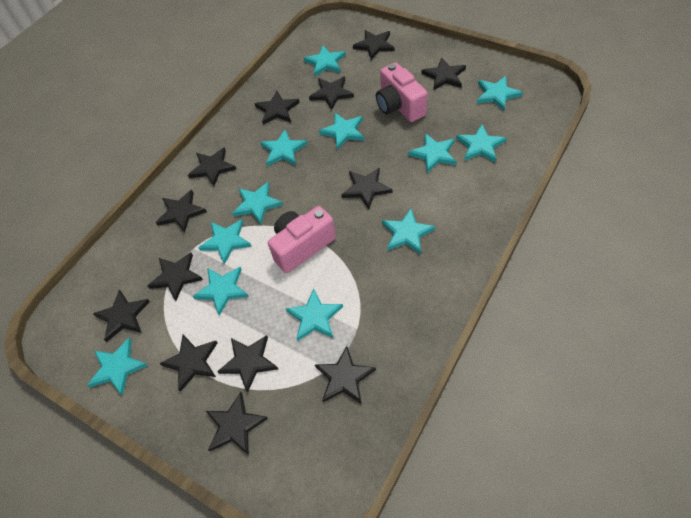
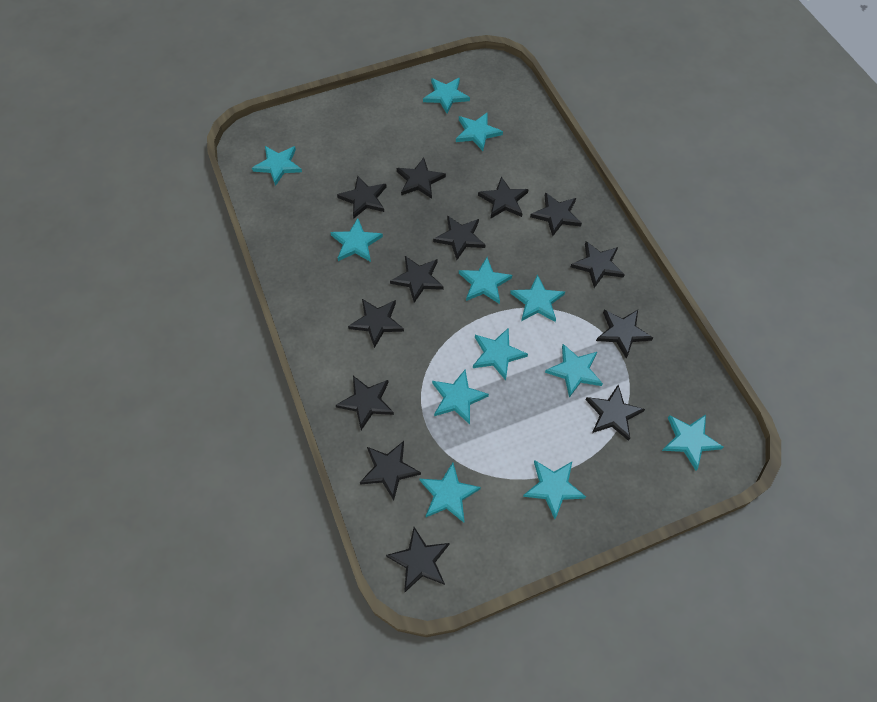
pink camera: 2 -> 0

